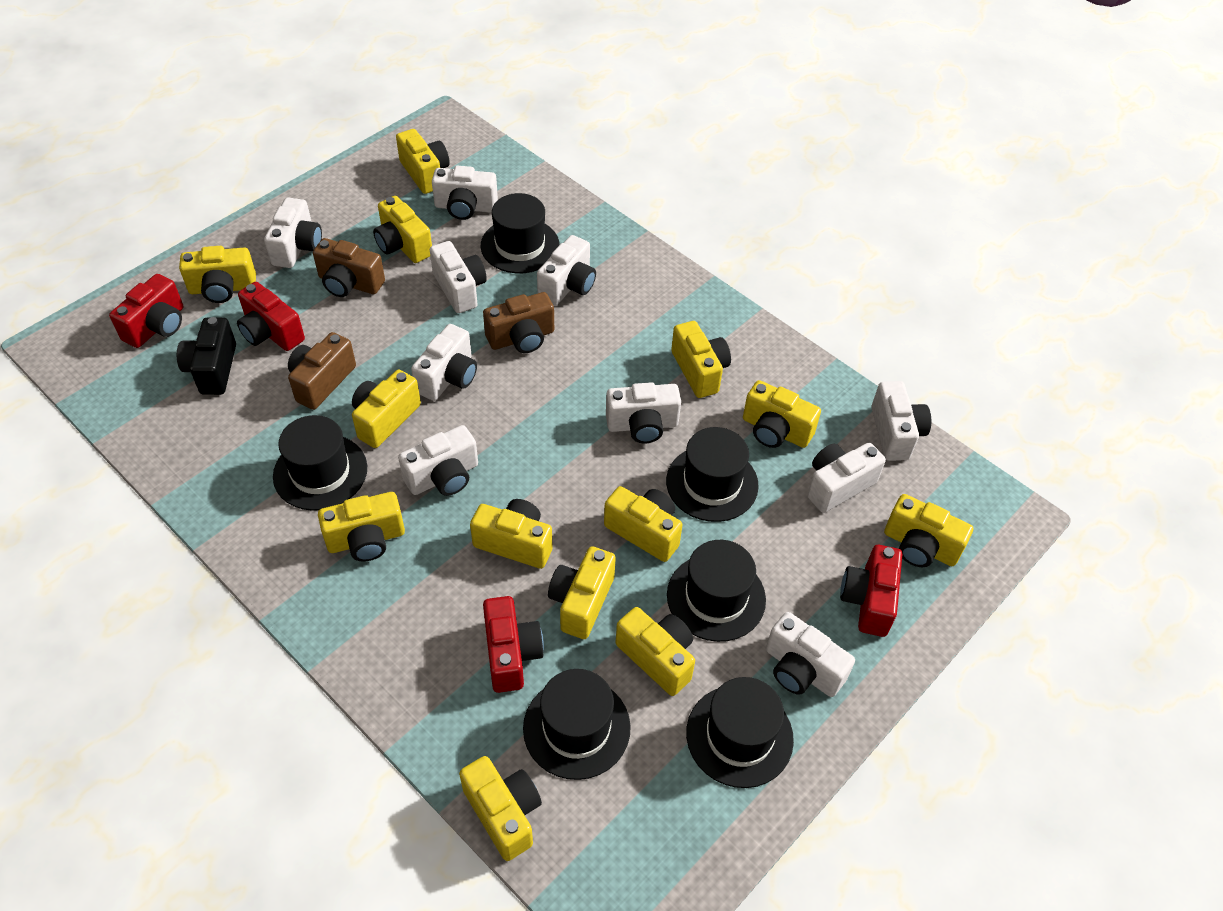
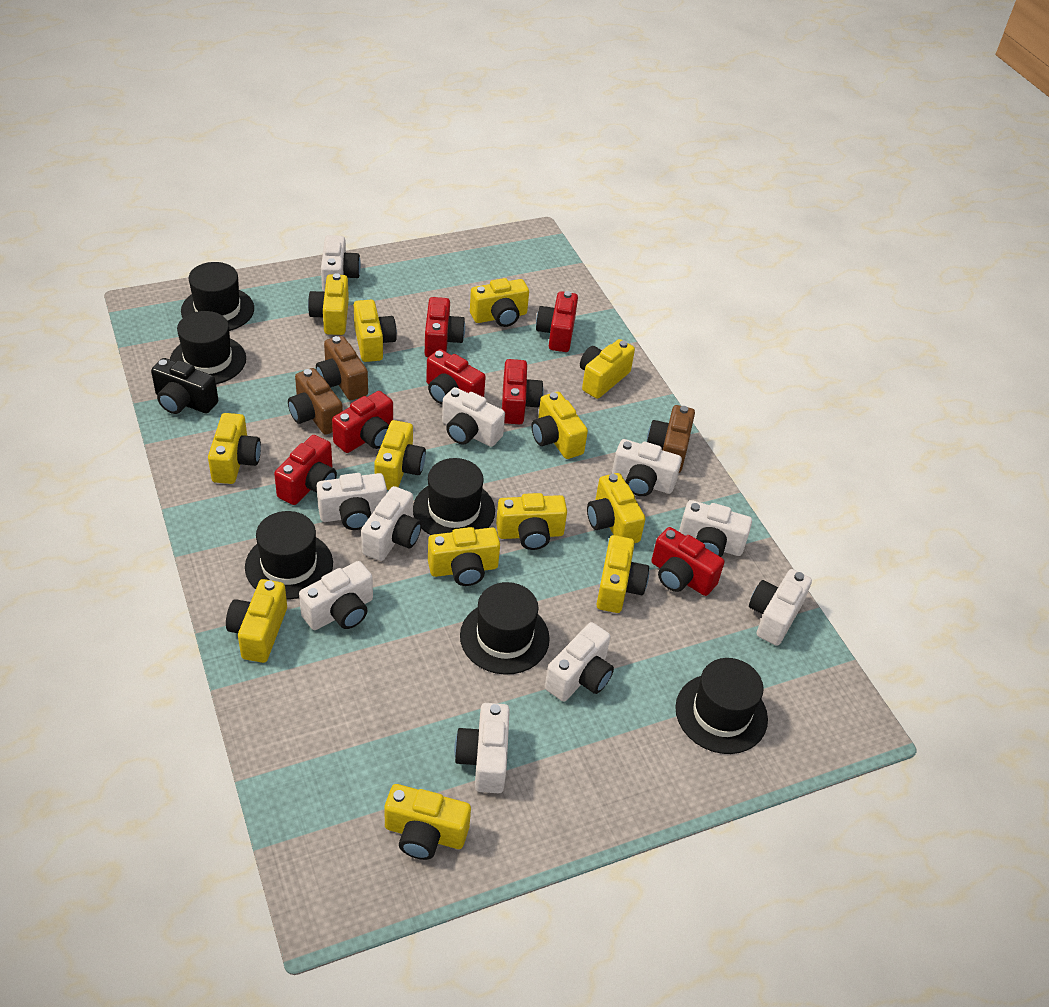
red camera: 4 -> 7

